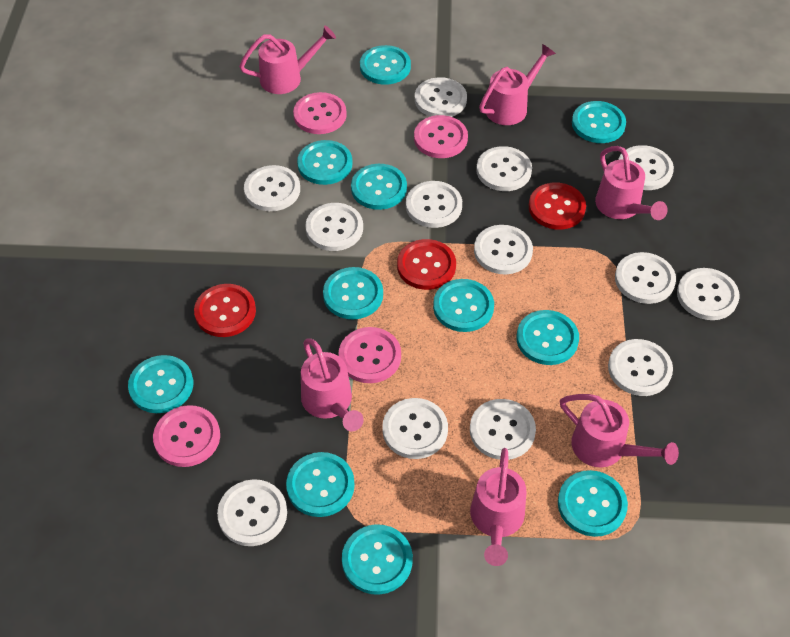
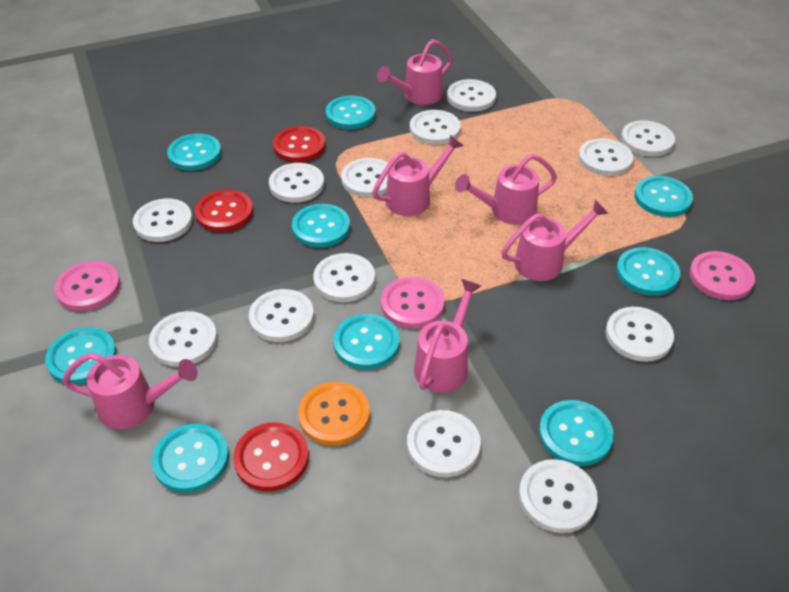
orange button: 0 -> 1
pink button: 4 -> 3
turquoise button: 11 -> 9

